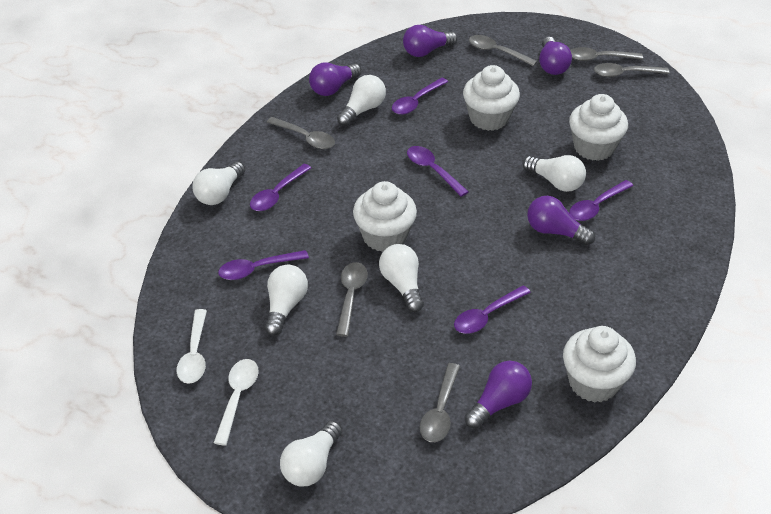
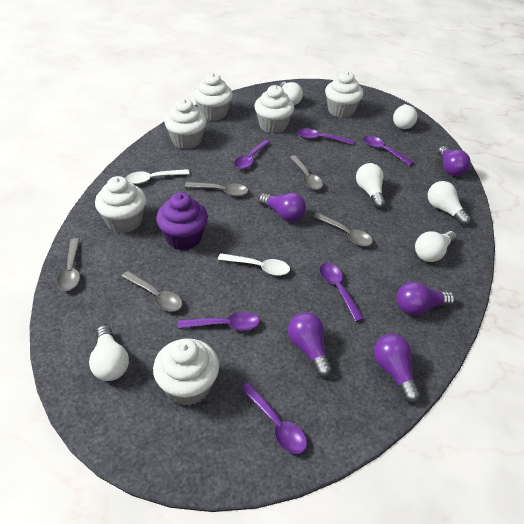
grey spoon: 6 -> 5
purple cupcake: 0 -> 1
white cupcake: 4 -> 6

